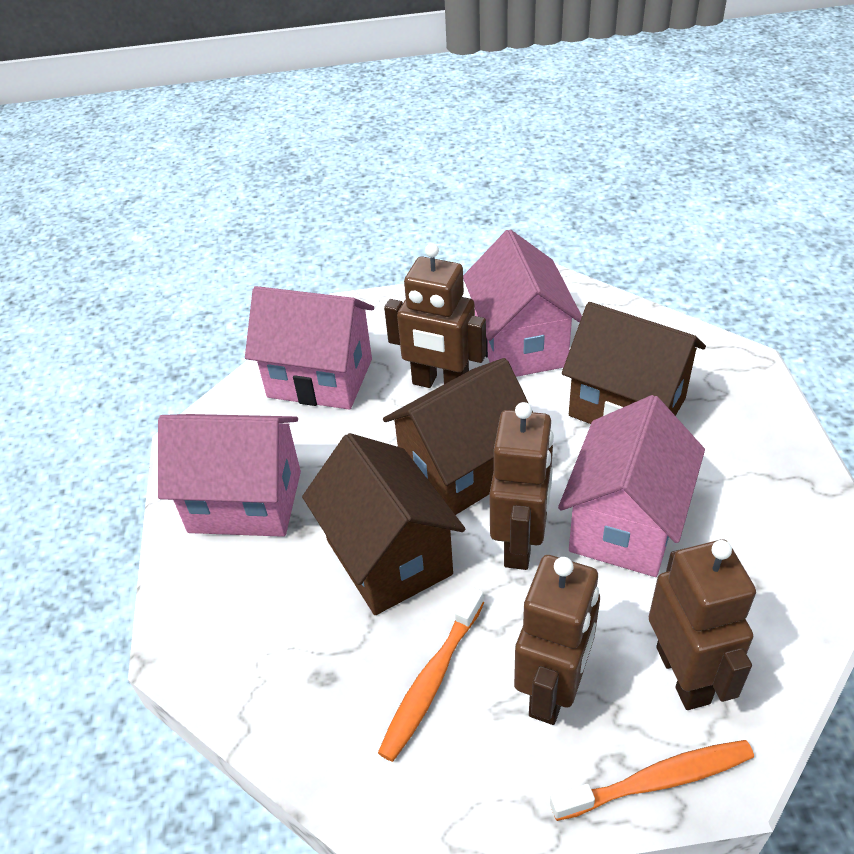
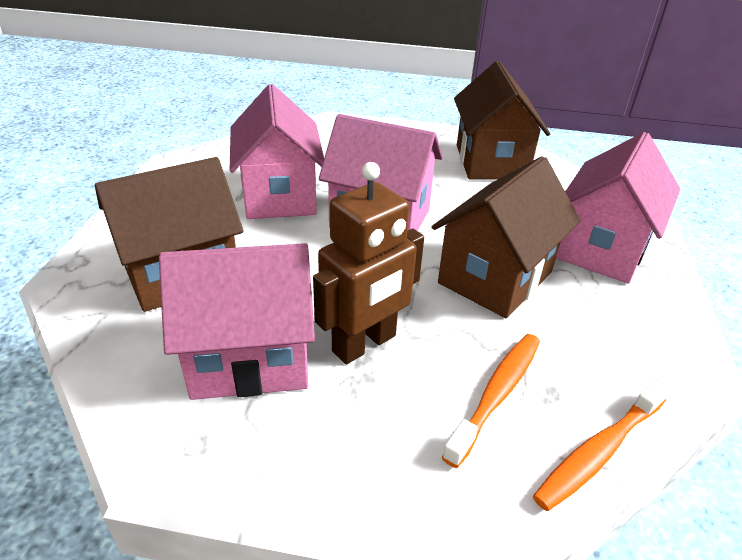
brown robot: 4 -> 1

